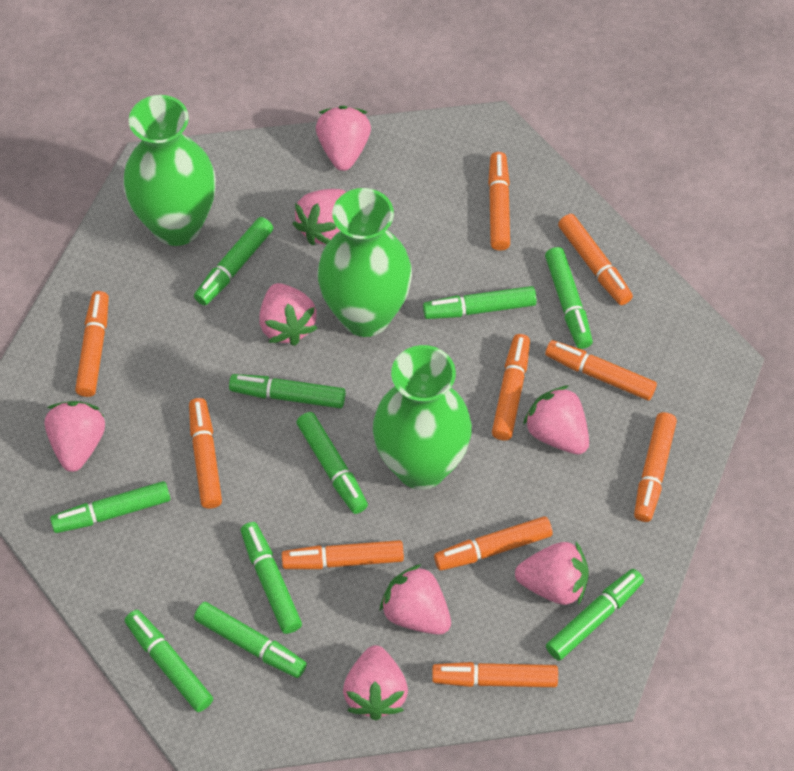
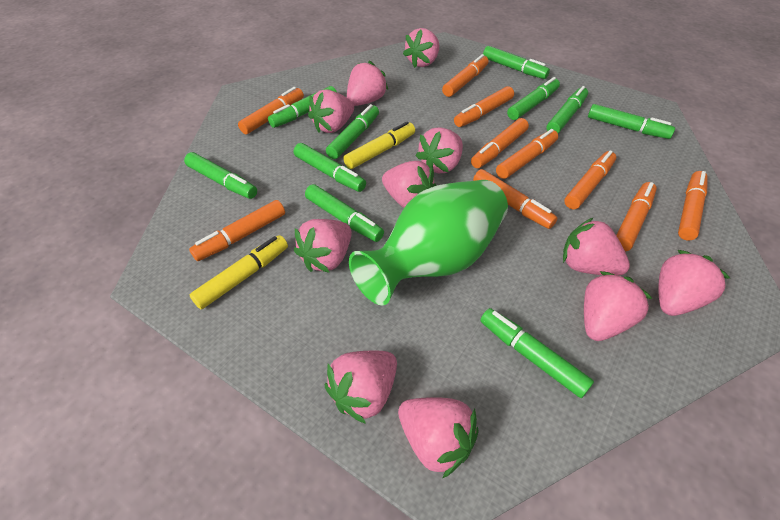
green vase: 3 -> 1
pink strawberry: 8 -> 11
yellow marker: 0 -> 2

